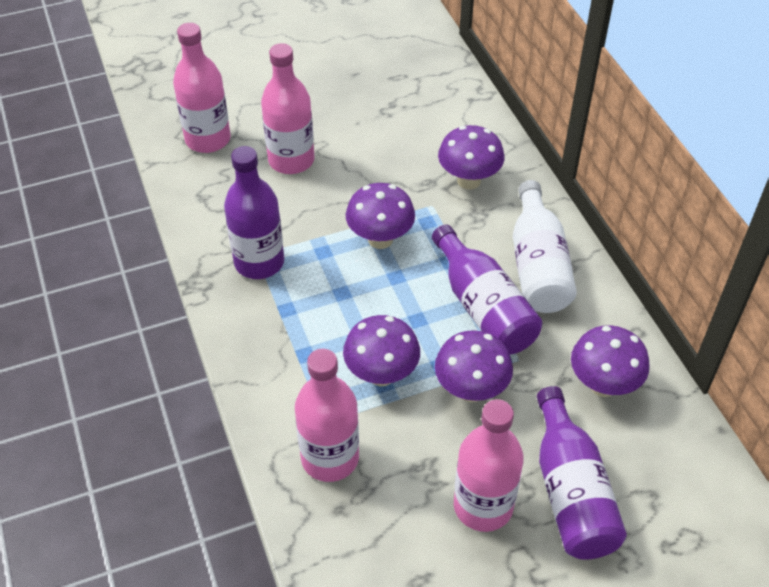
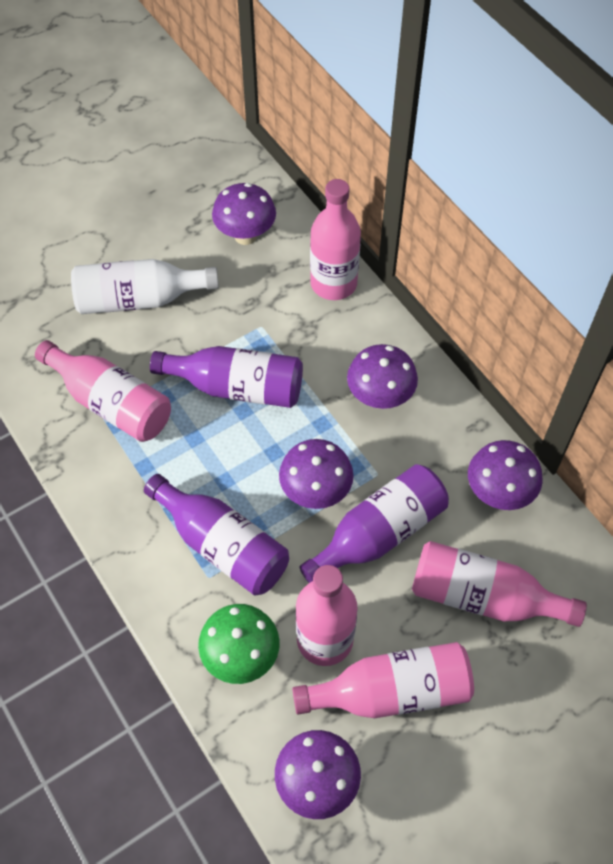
green mushroom: 0 -> 1
pink bottle: 4 -> 5

